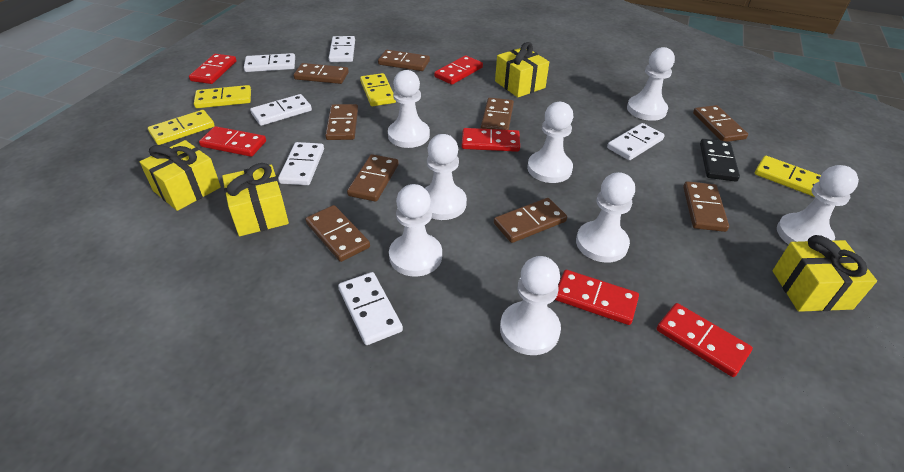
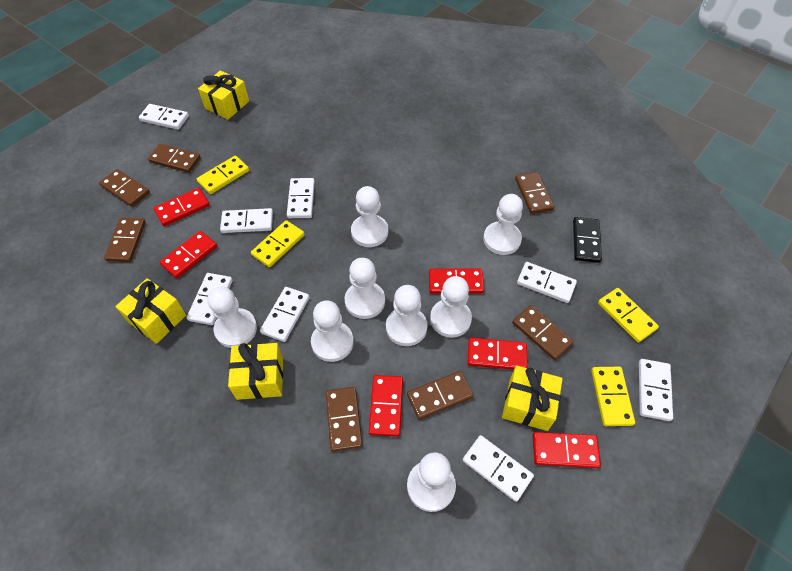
brown domino: 9 -> 7
white domino: 6 -> 8

